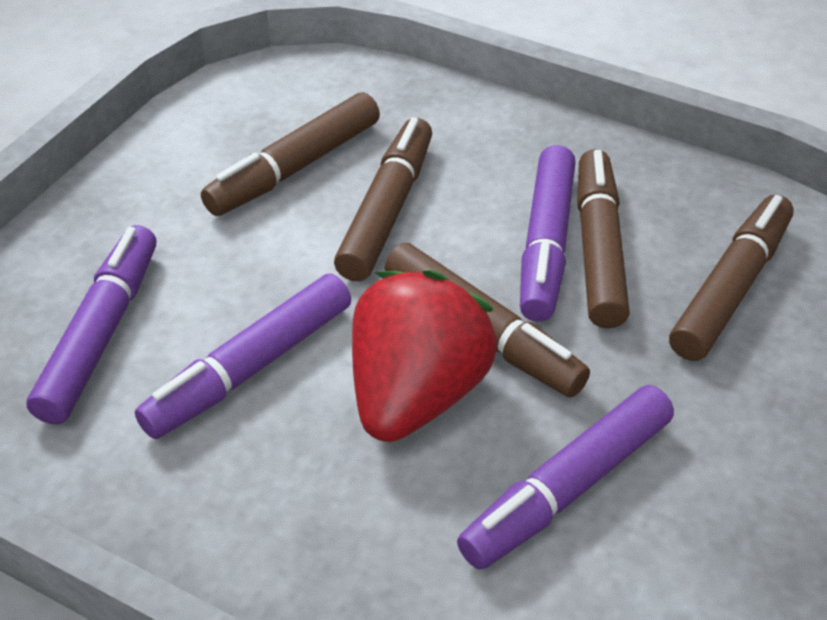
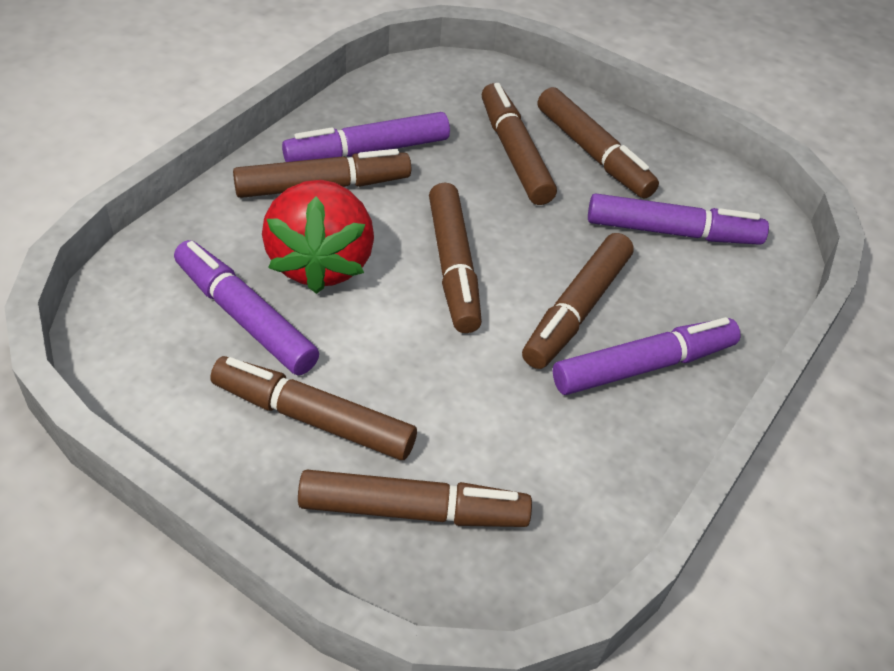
brown marker: 5 -> 7

